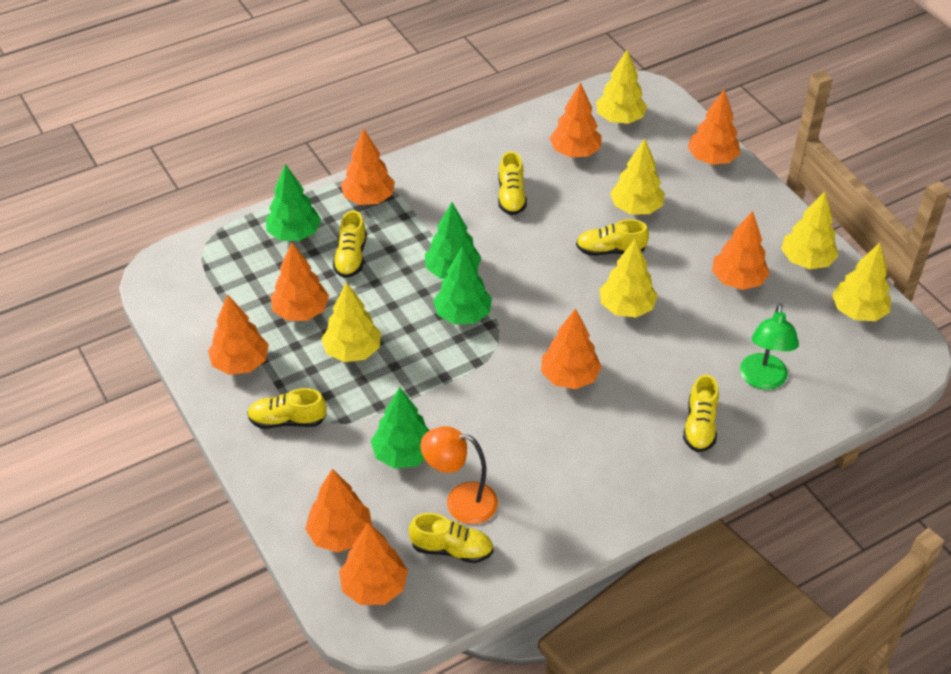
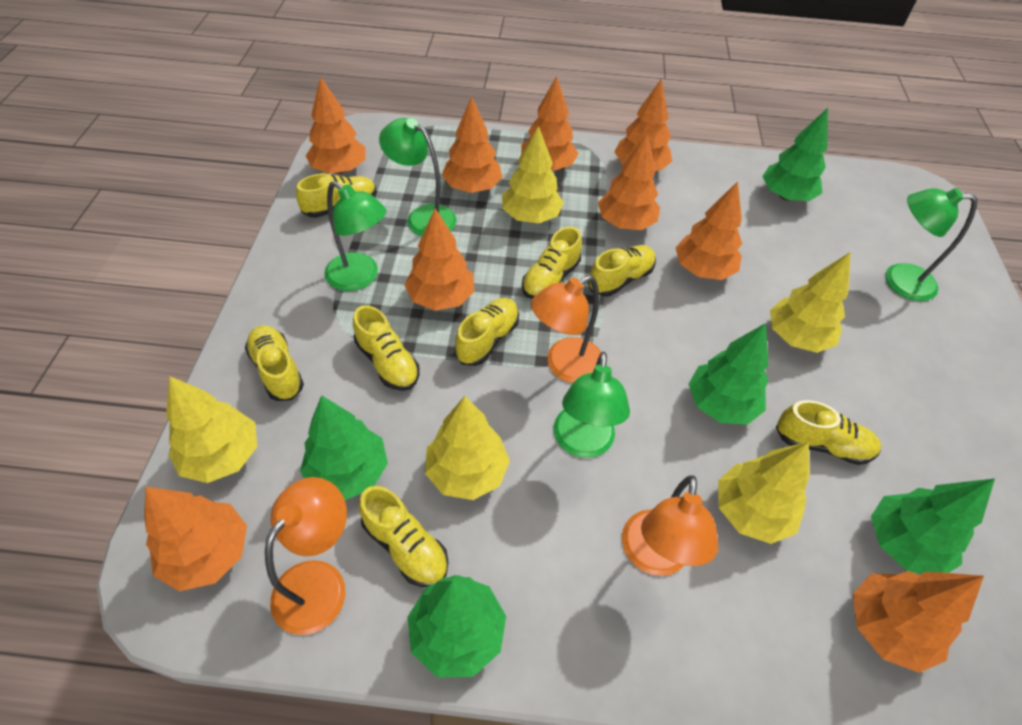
green lamp: 1 -> 4
green tree: 4 -> 5
orange lamp: 1 -> 3
yellow shoe: 6 -> 8
yellow tree: 6 -> 5

